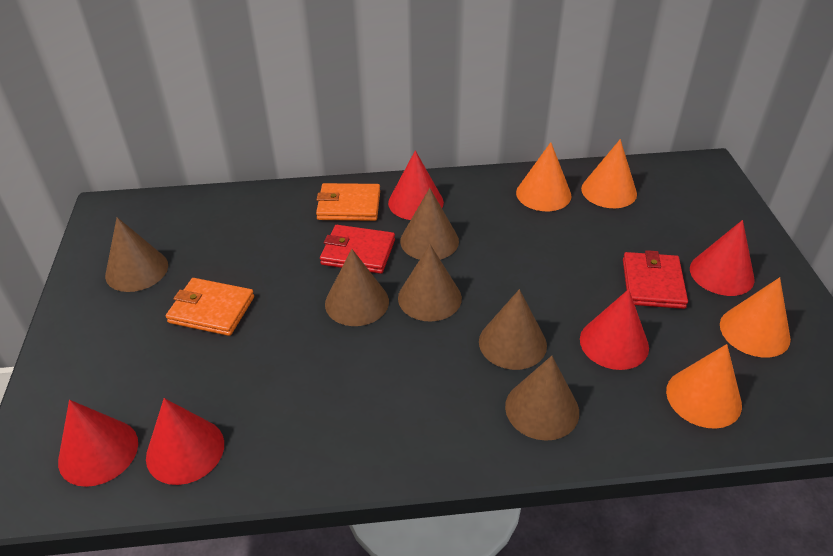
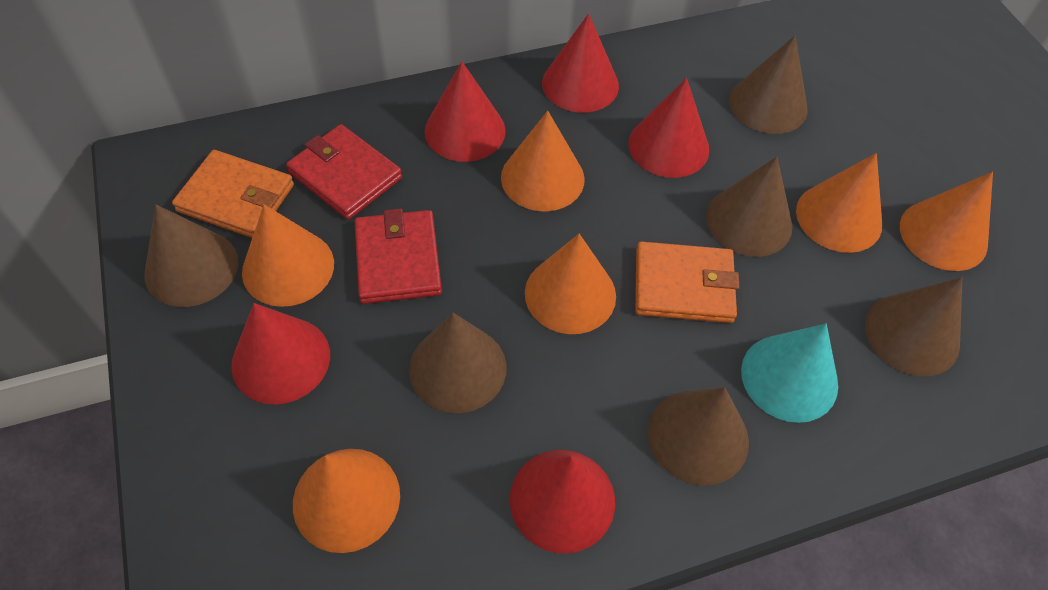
orange cone: 4 -> 6
turquoise cone: 0 -> 1

